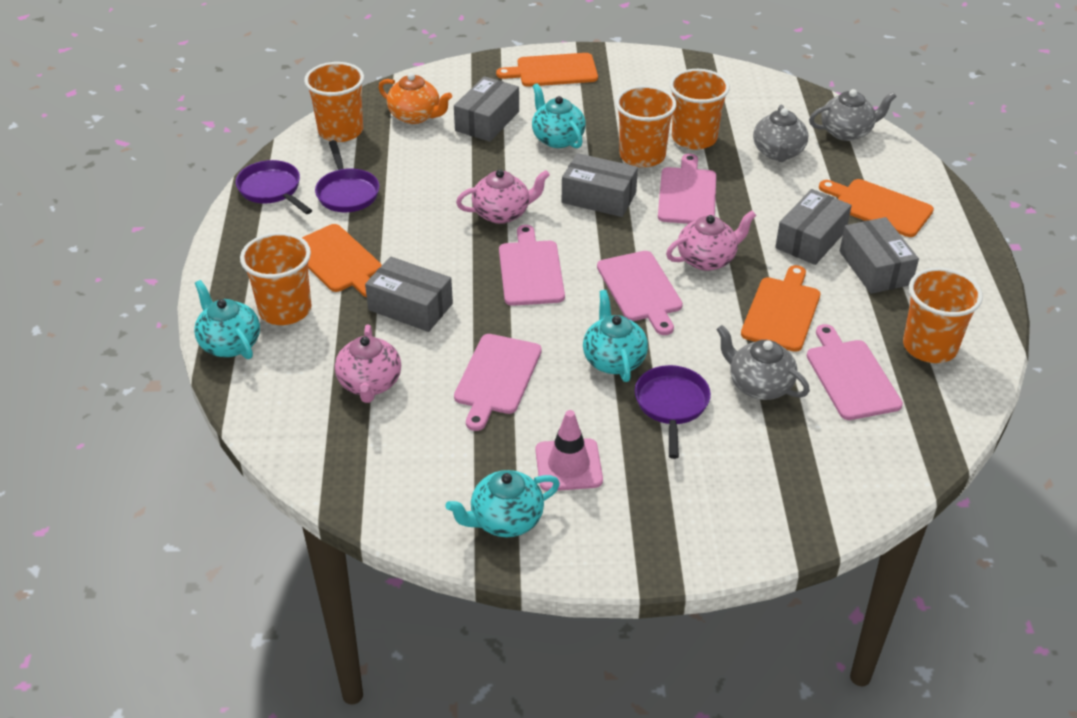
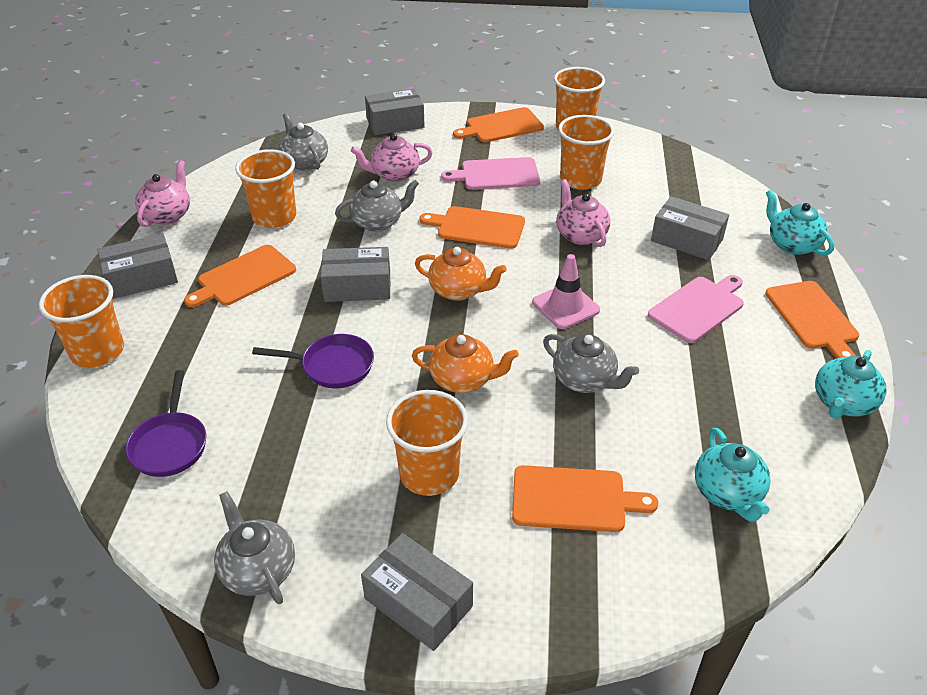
grey teapot: 3 -> 4
orange cutting board: 4 -> 5
orange teapot: 1 -> 2
pink cutting board: 5 -> 2
purple pan: 3 -> 2
turquoise teapot: 4 -> 3

